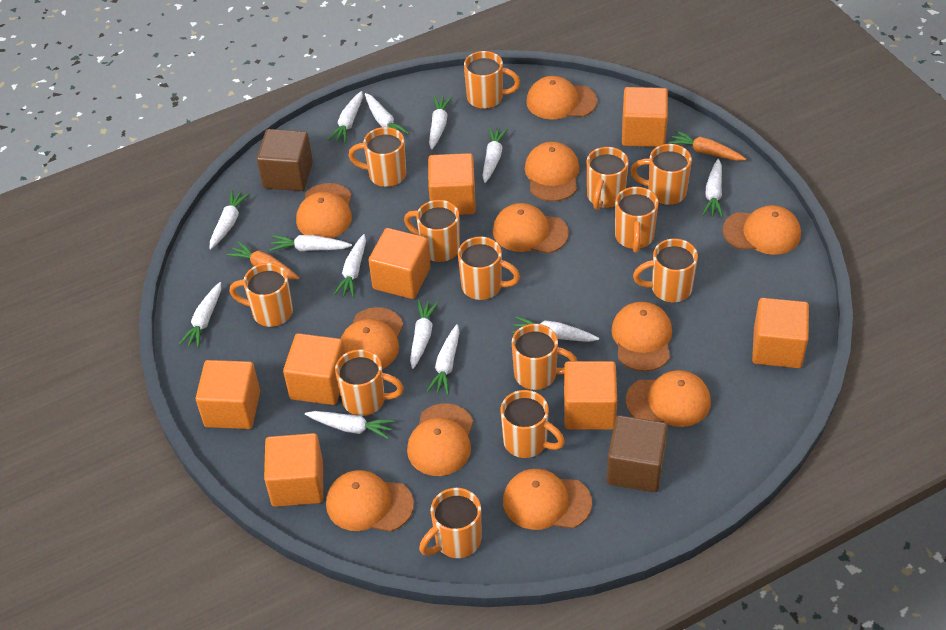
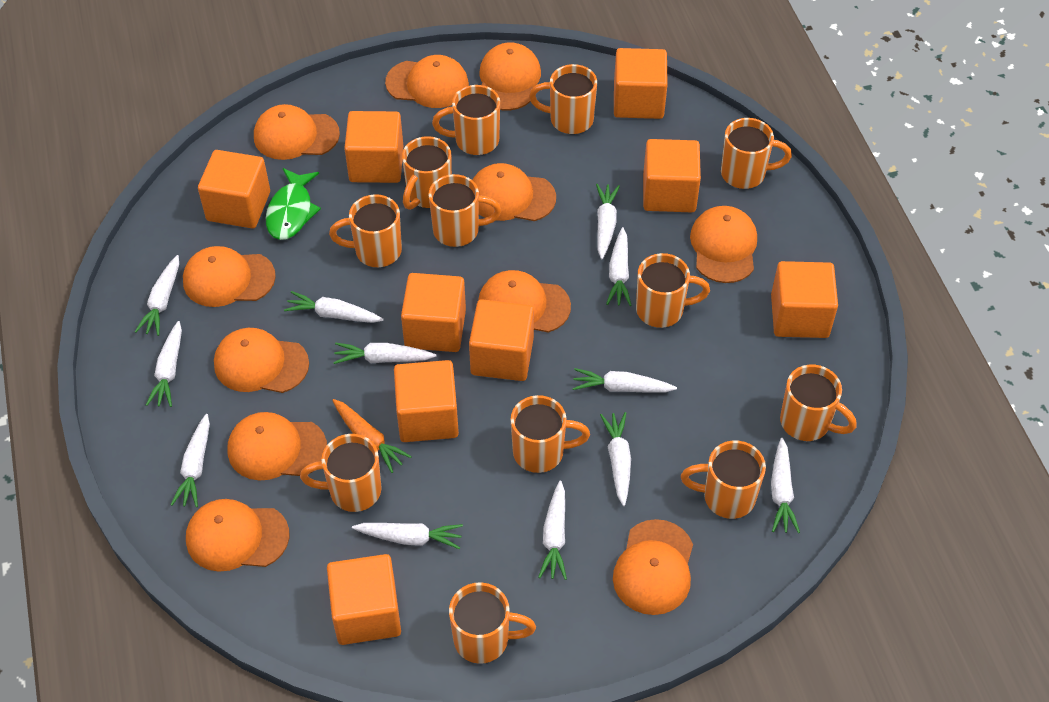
brown cube: 2 -> 0
green fish: 0 -> 1
orange carrot: 2 -> 1
orange cube: 8 -> 9
orange mug: 13 -> 12
white carrot: 13 -> 12

